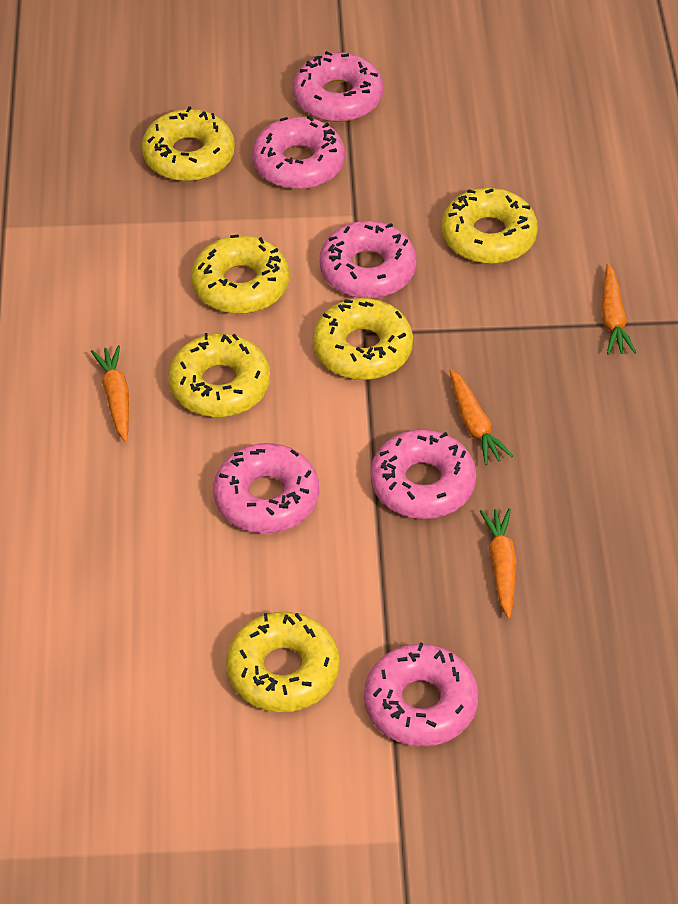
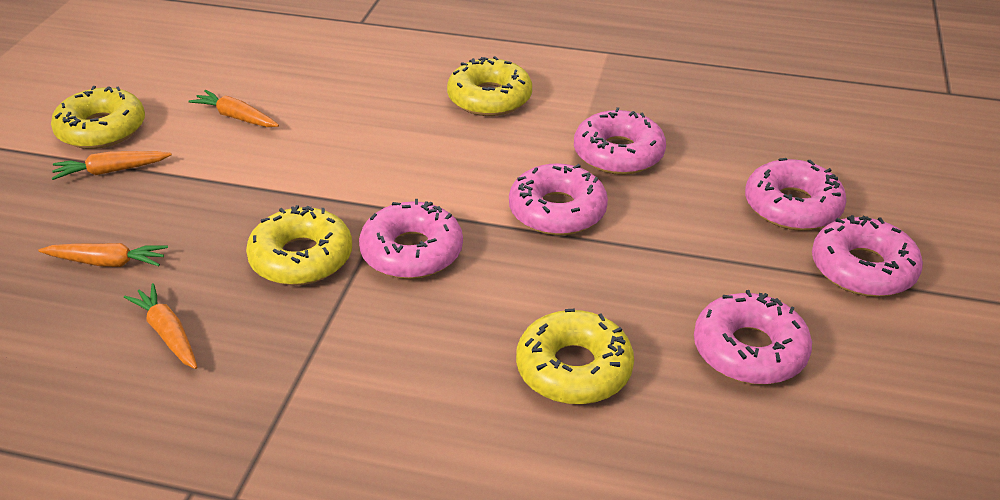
yellow donut: 6 -> 4

